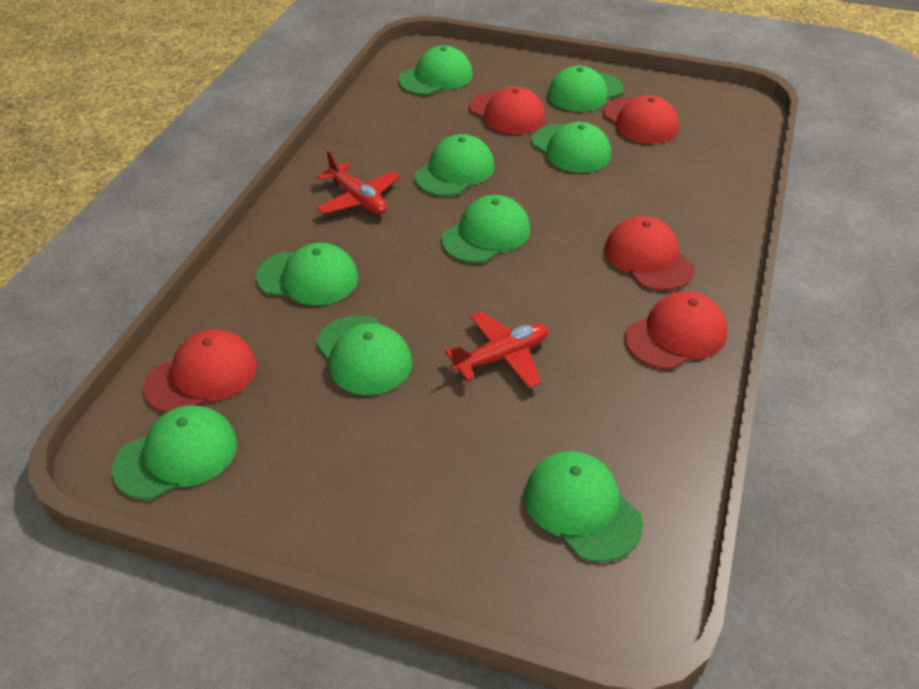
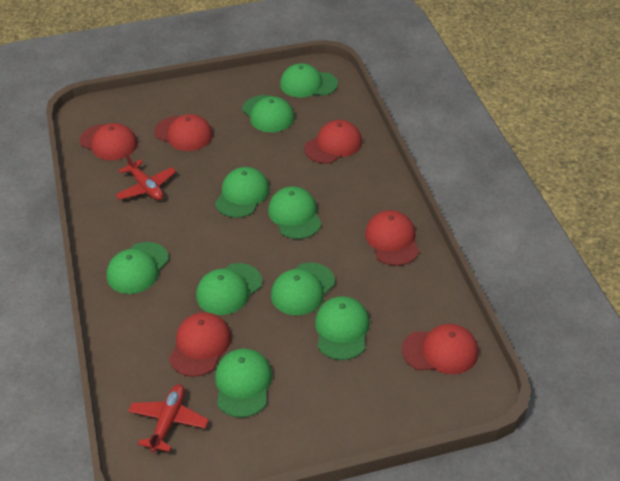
red cap: 5 -> 6

